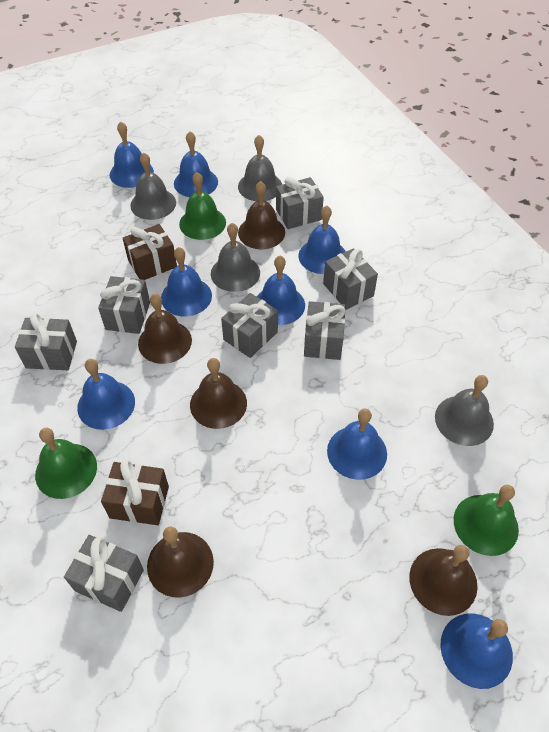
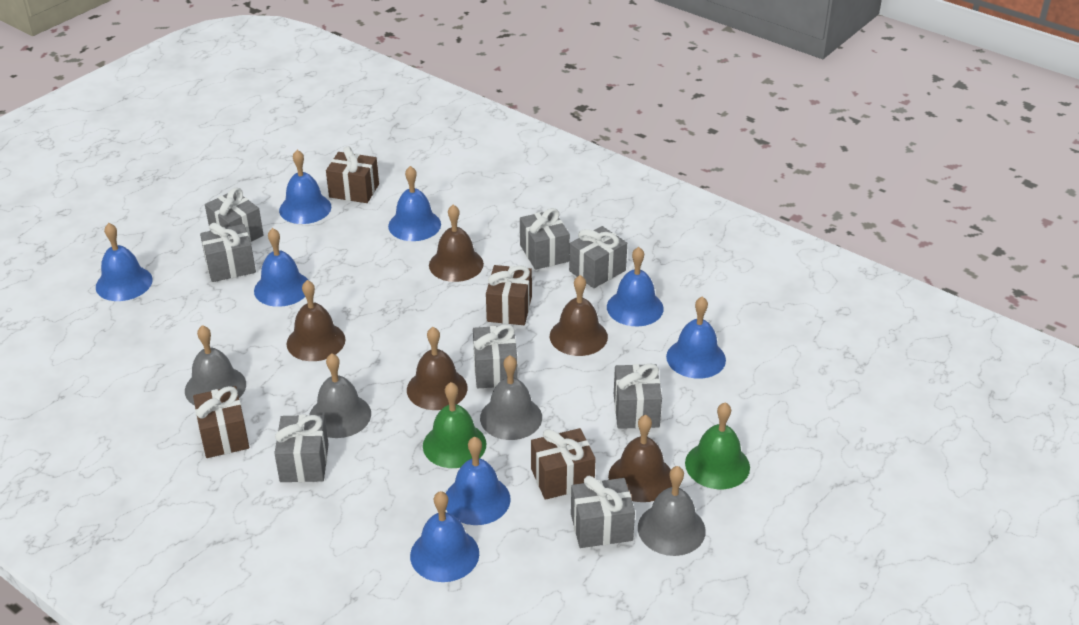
brown gift: 2 -> 4
green bell: 3 -> 2
grey gift: 7 -> 8

